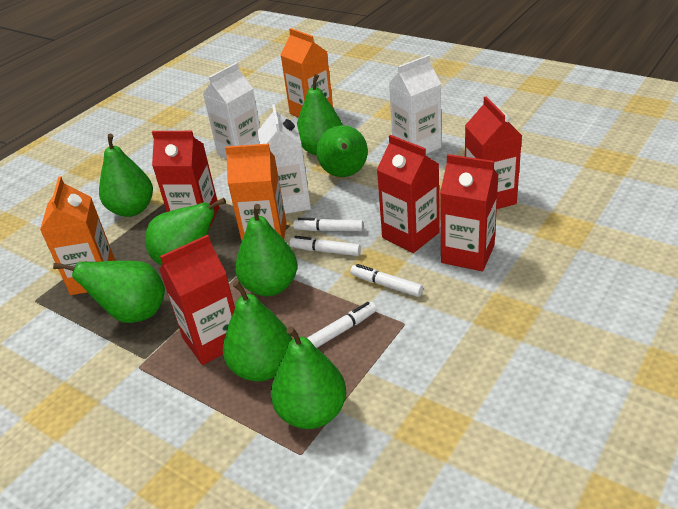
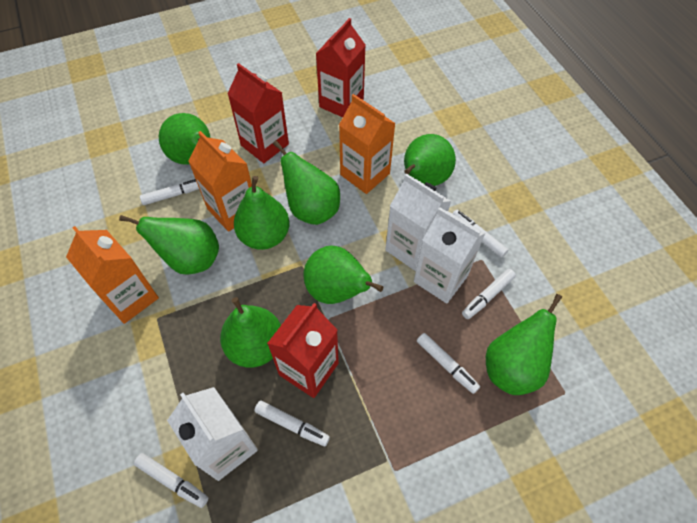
red carton: 5 -> 3
white marker: 4 -> 6

